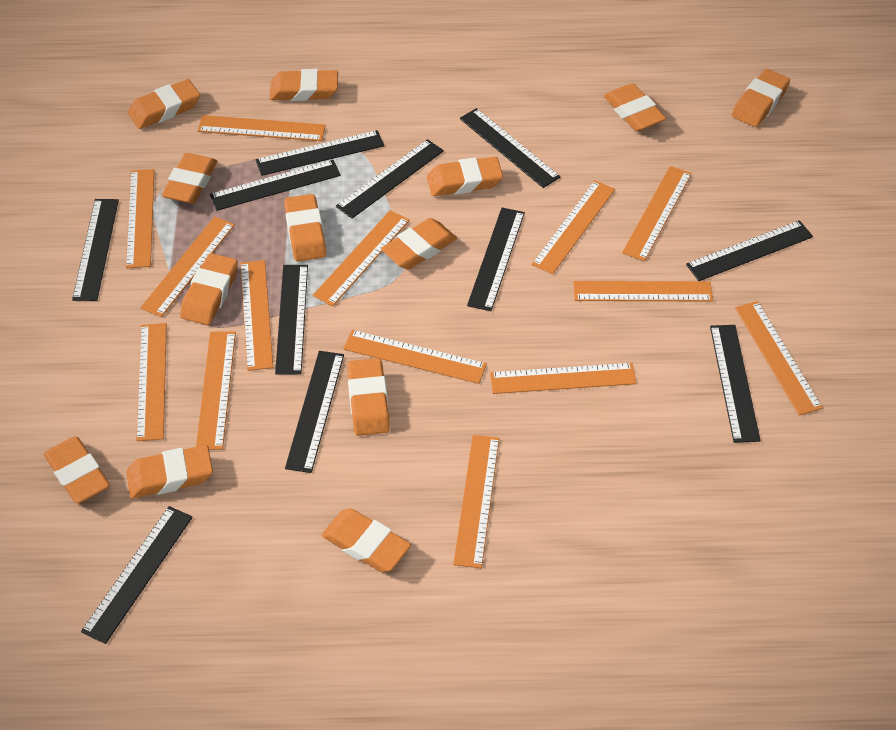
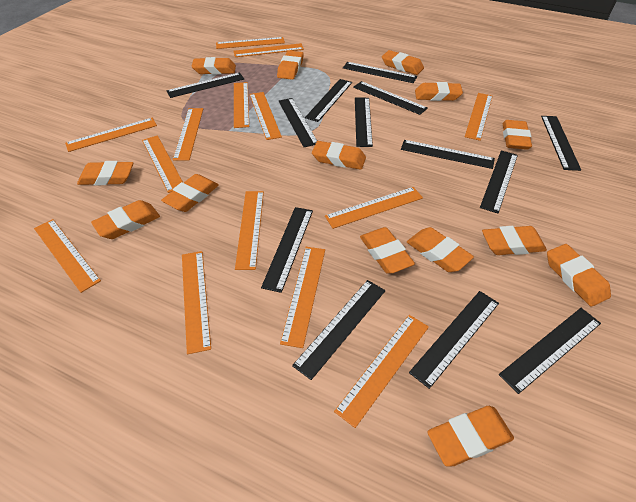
black ruler: 11 -> 13
orange eraser: 13 -> 14

